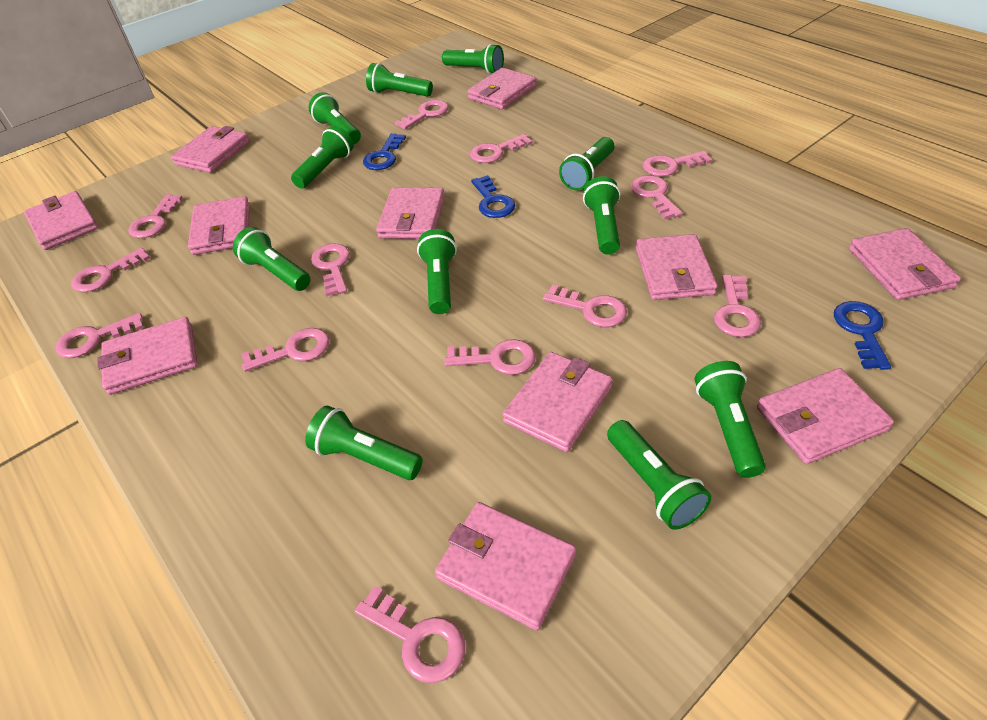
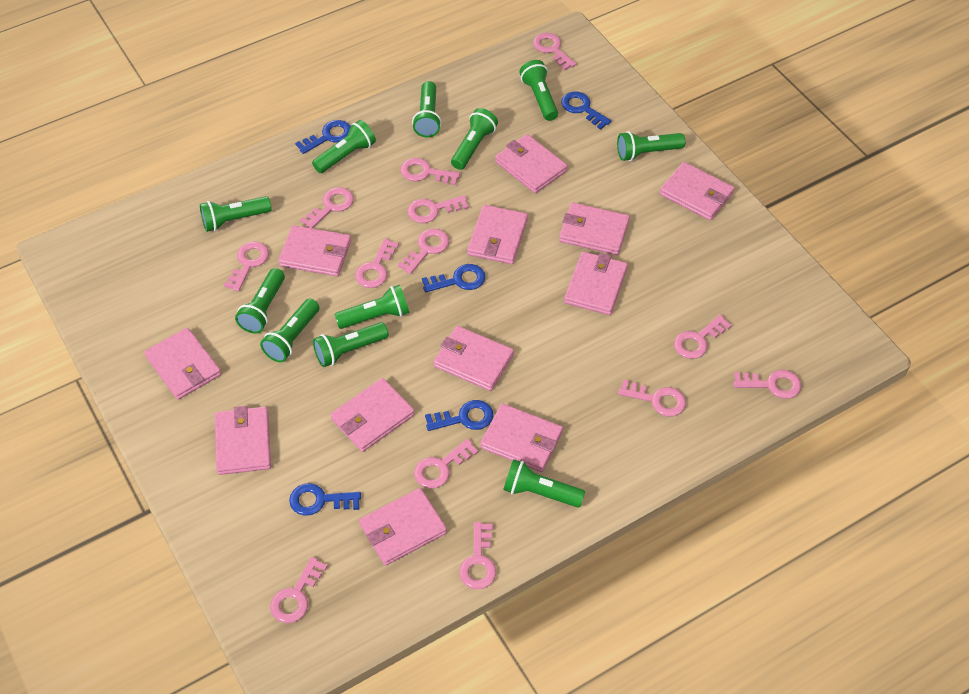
blue key: 3 -> 5
pink wallet: 11 -> 12

